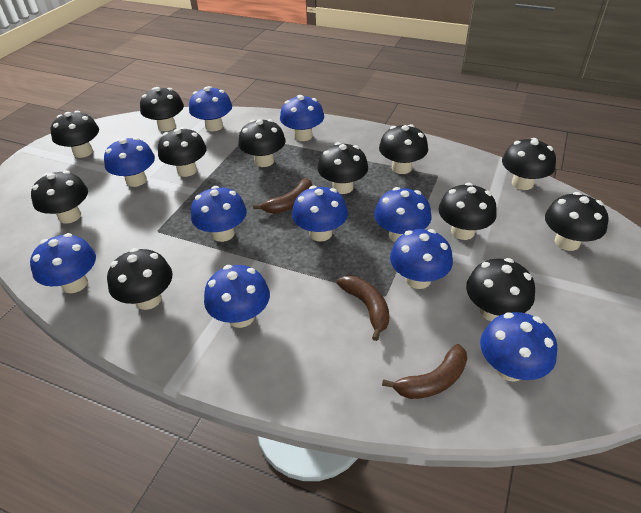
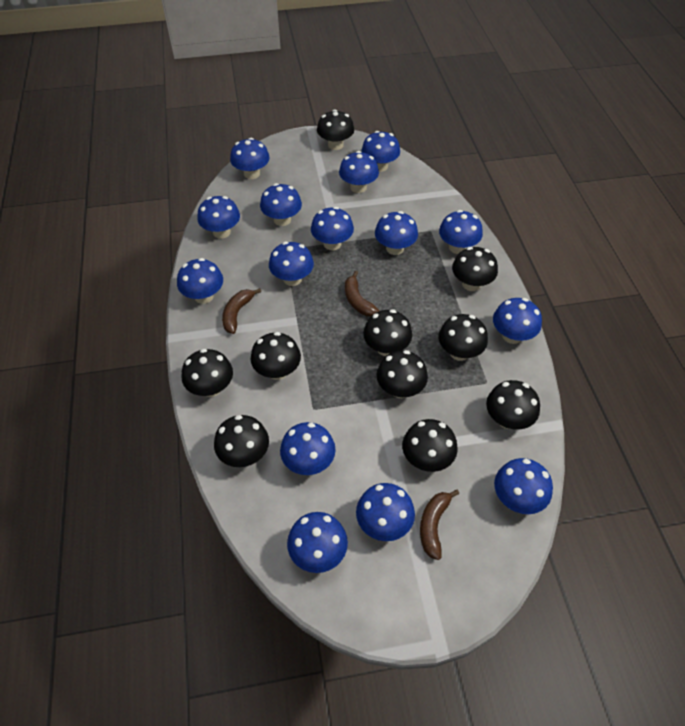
black mushroom: 12 -> 10
blue mushroom: 10 -> 15

